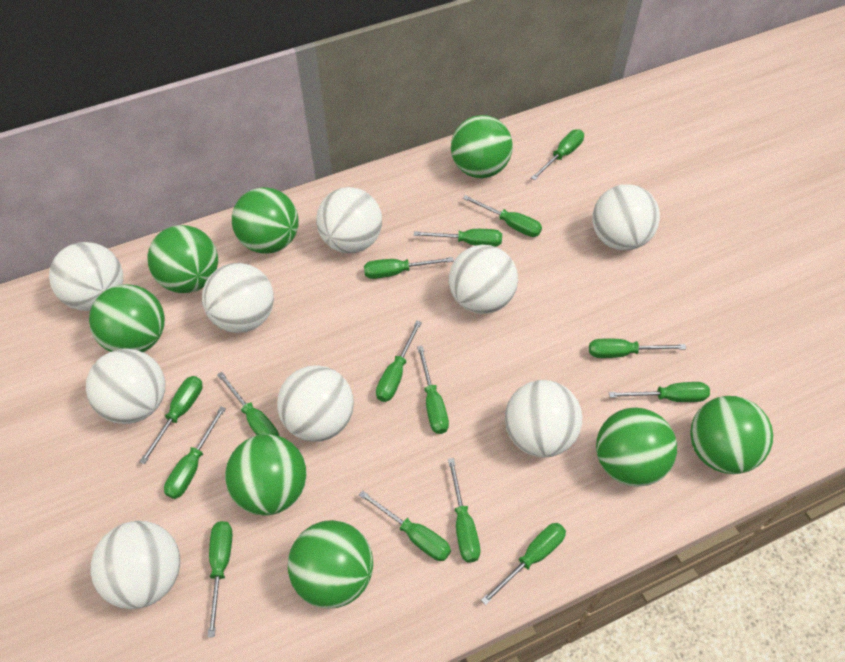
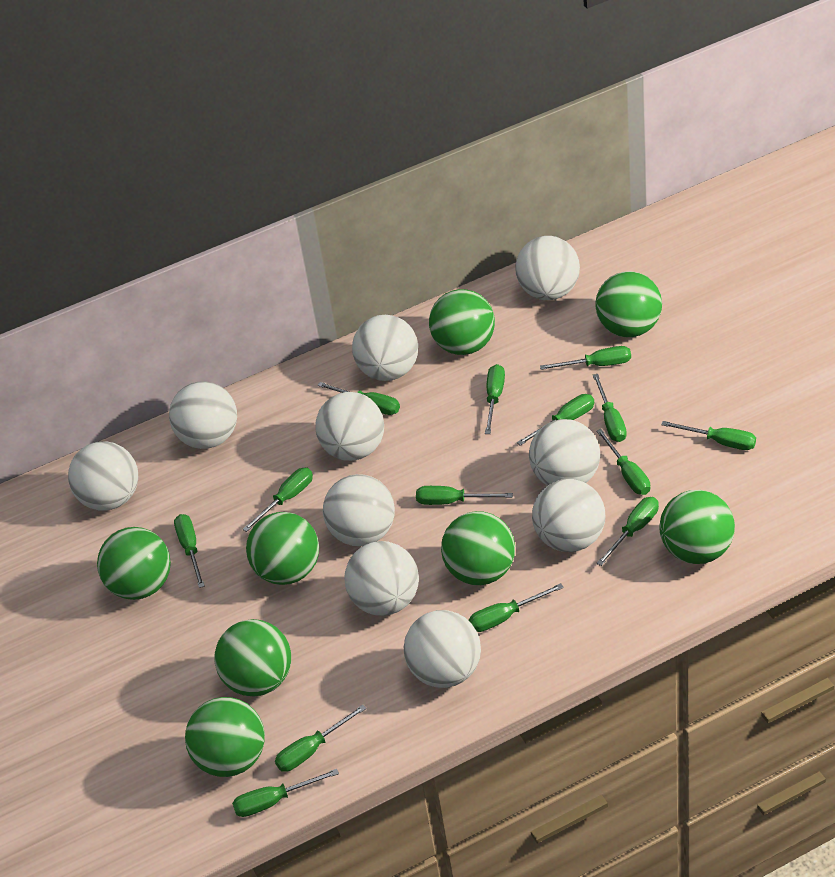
green screwdriver: 15 -> 14
white ball: 9 -> 10

